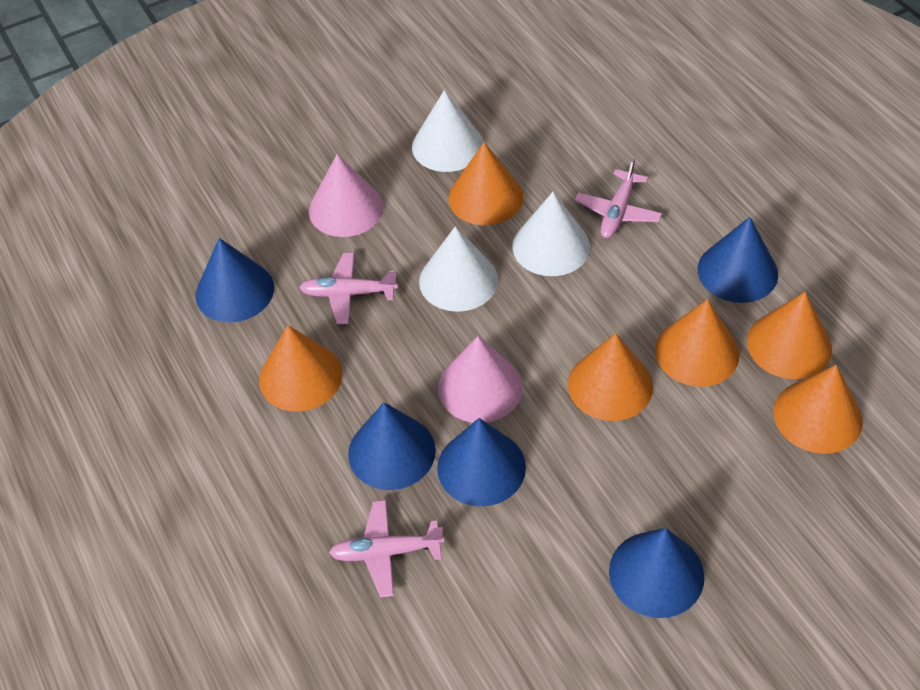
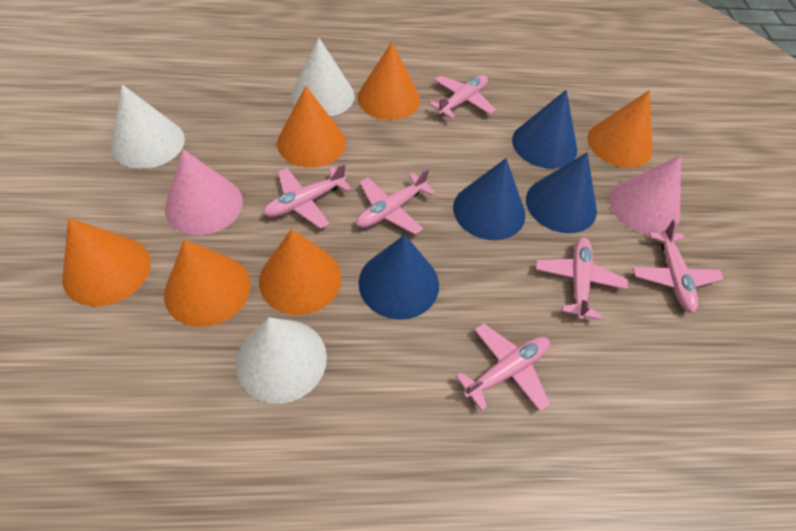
blue cone: 5 -> 4
pink plane: 3 -> 6

